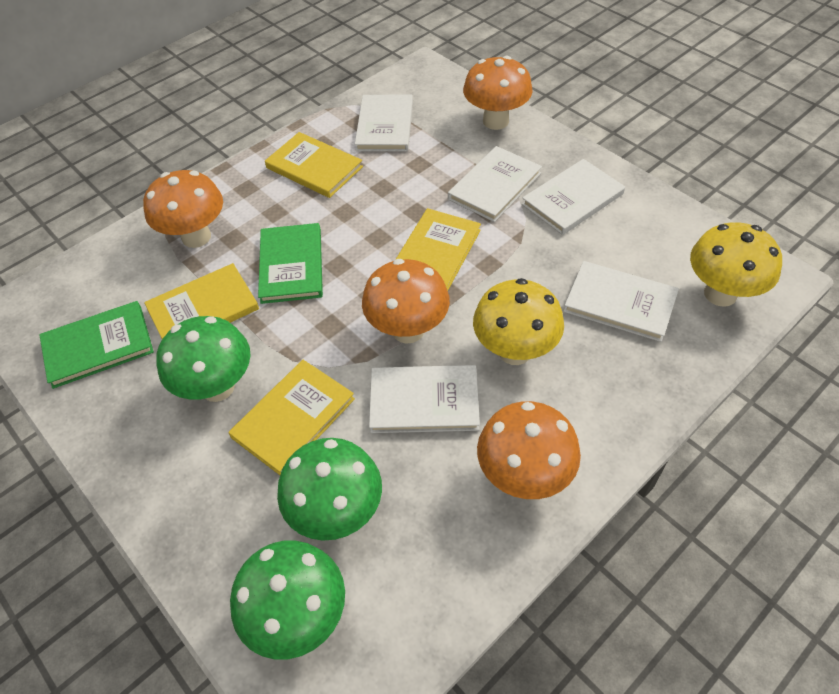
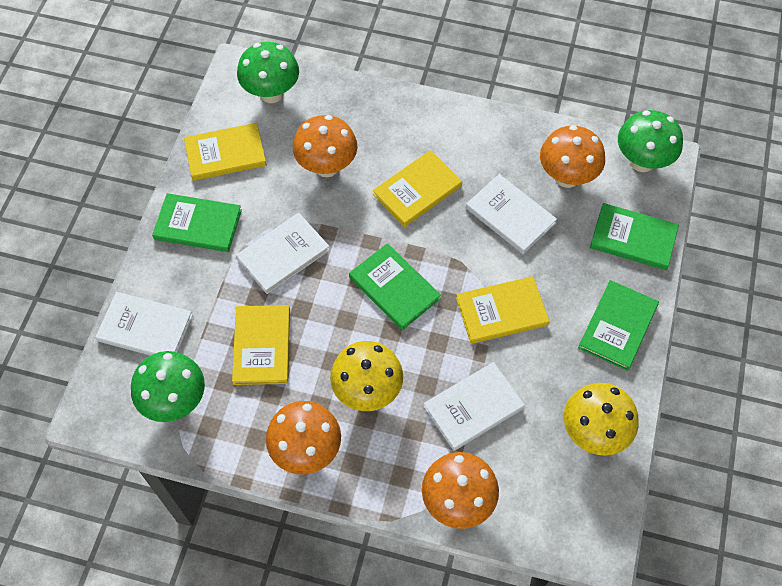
green book: 2 -> 4
white book: 5 -> 4

